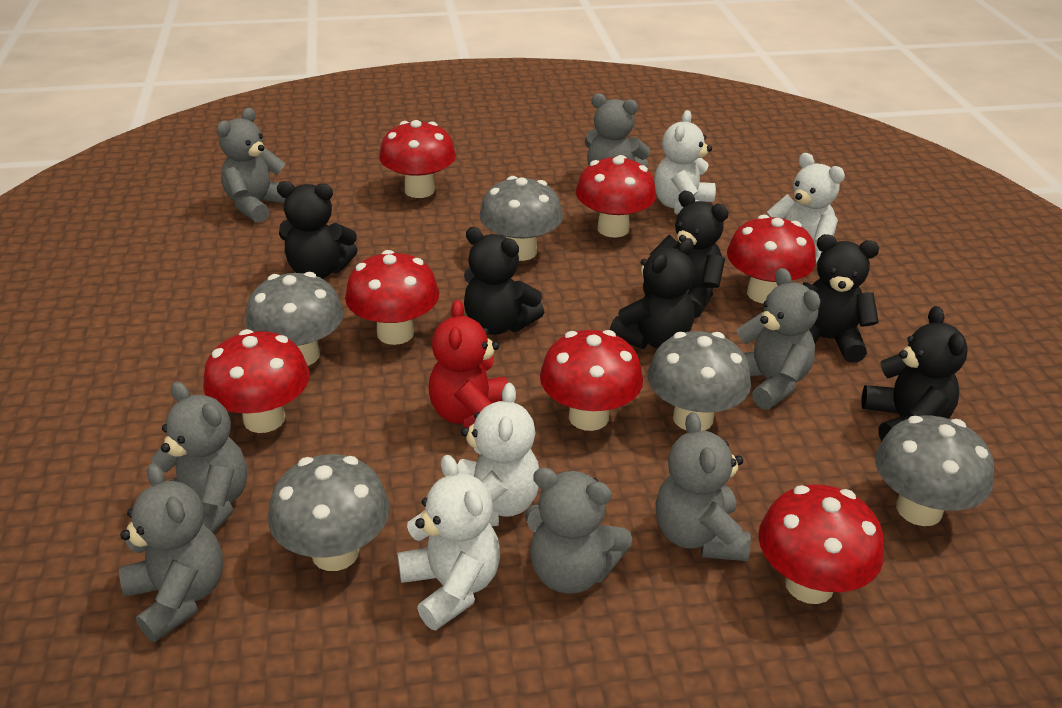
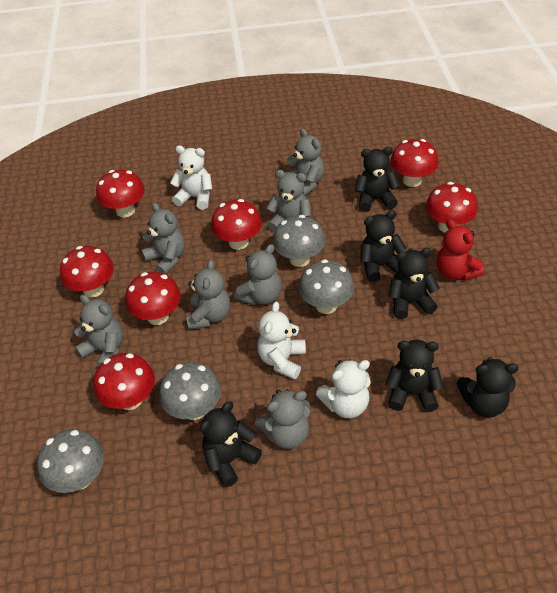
grey mushroom: 5 -> 4
white teddy bear: 4 -> 3

